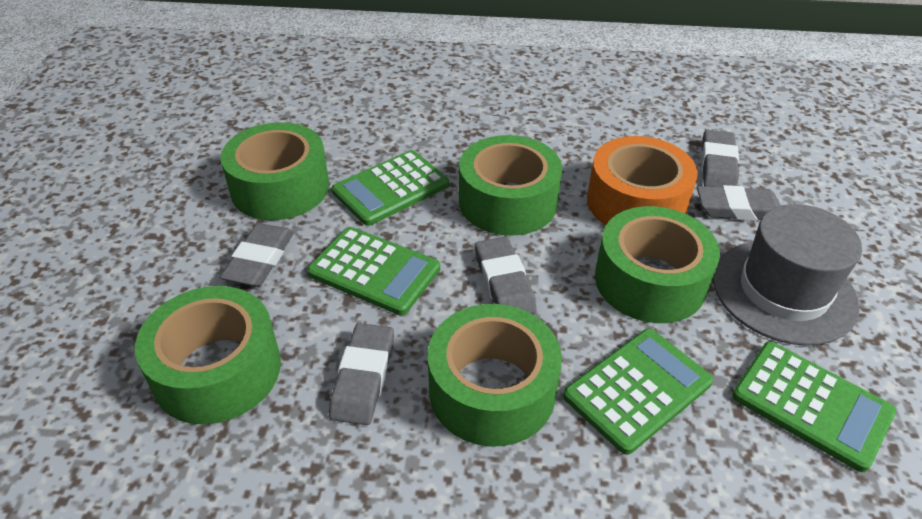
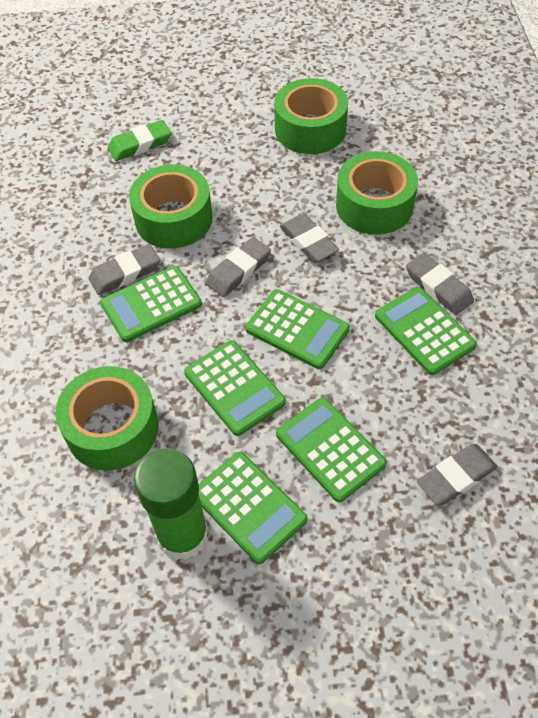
green calculator: 4 -> 6
green eraser: 0 -> 1
green glue stick: 0 -> 1
green tape: 5 -> 4
grey hat: 1 -> 0
orange tape: 1 -> 0

